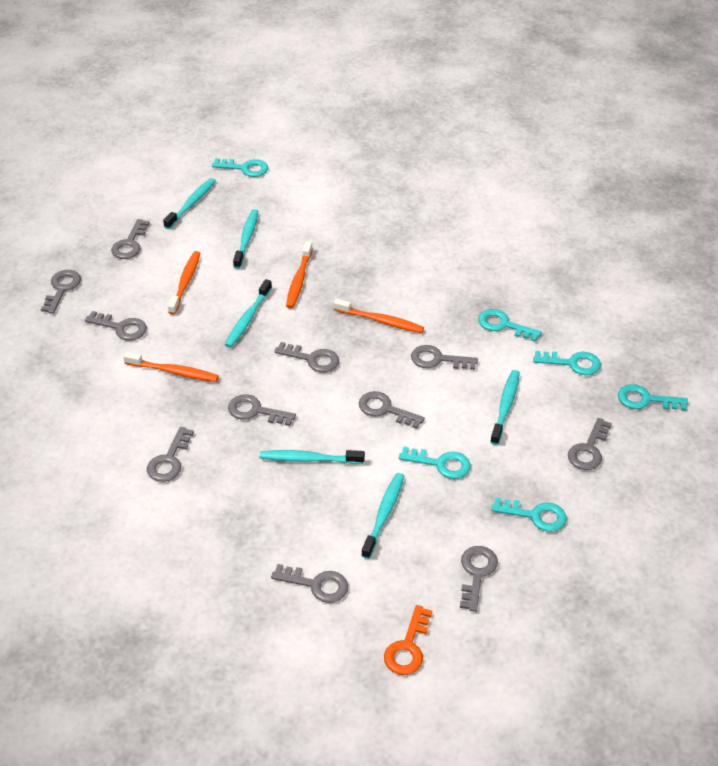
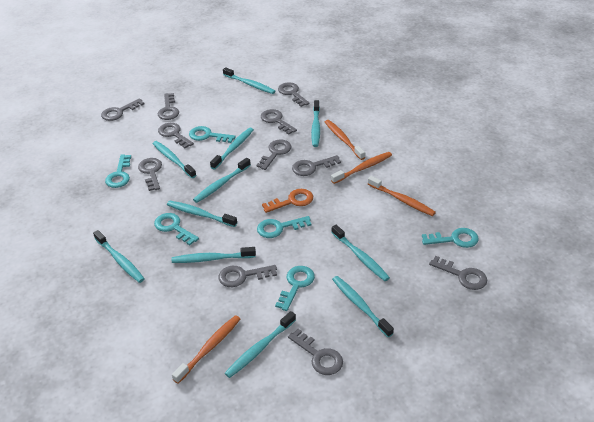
turquoise toothbrush: 6 -> 11

